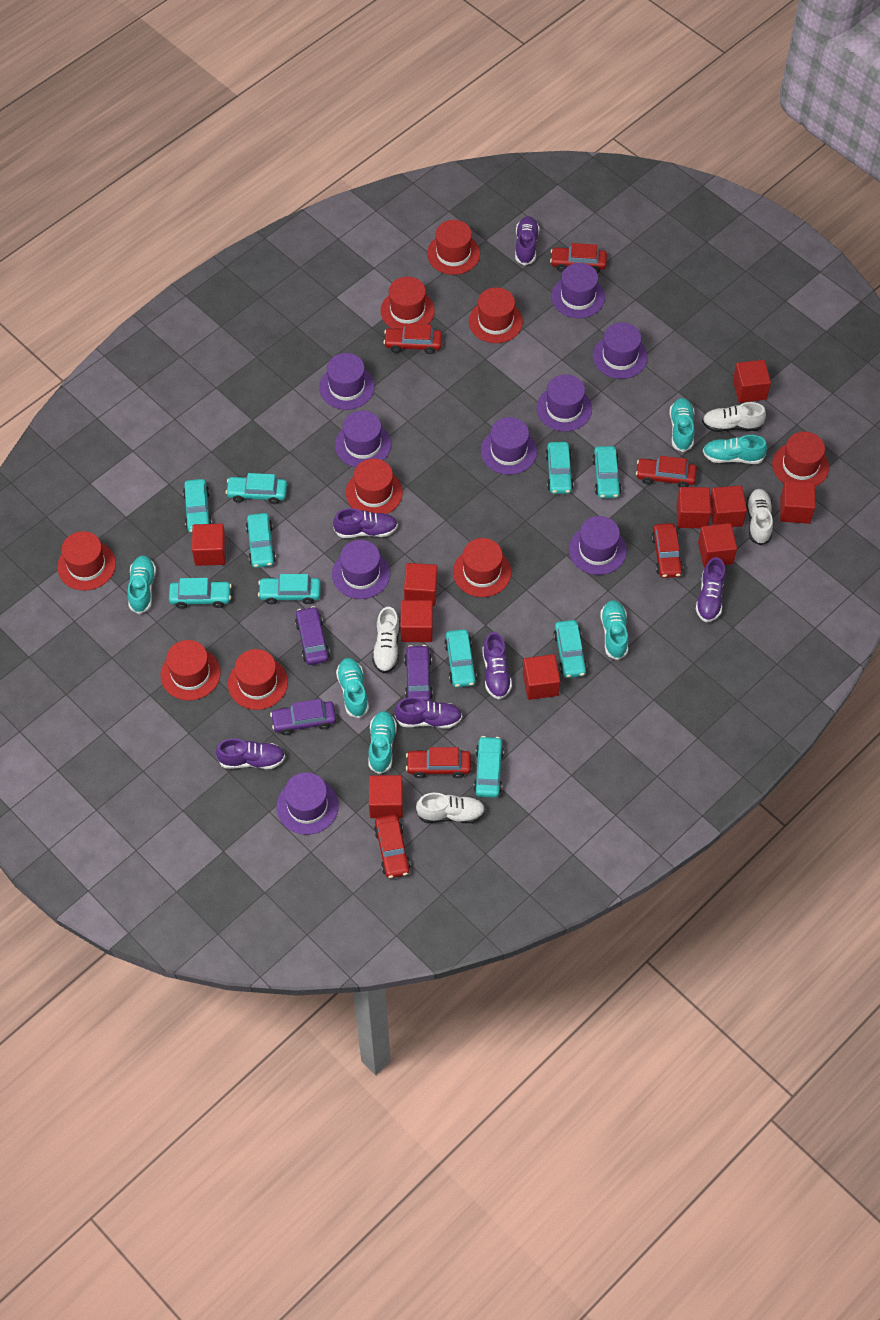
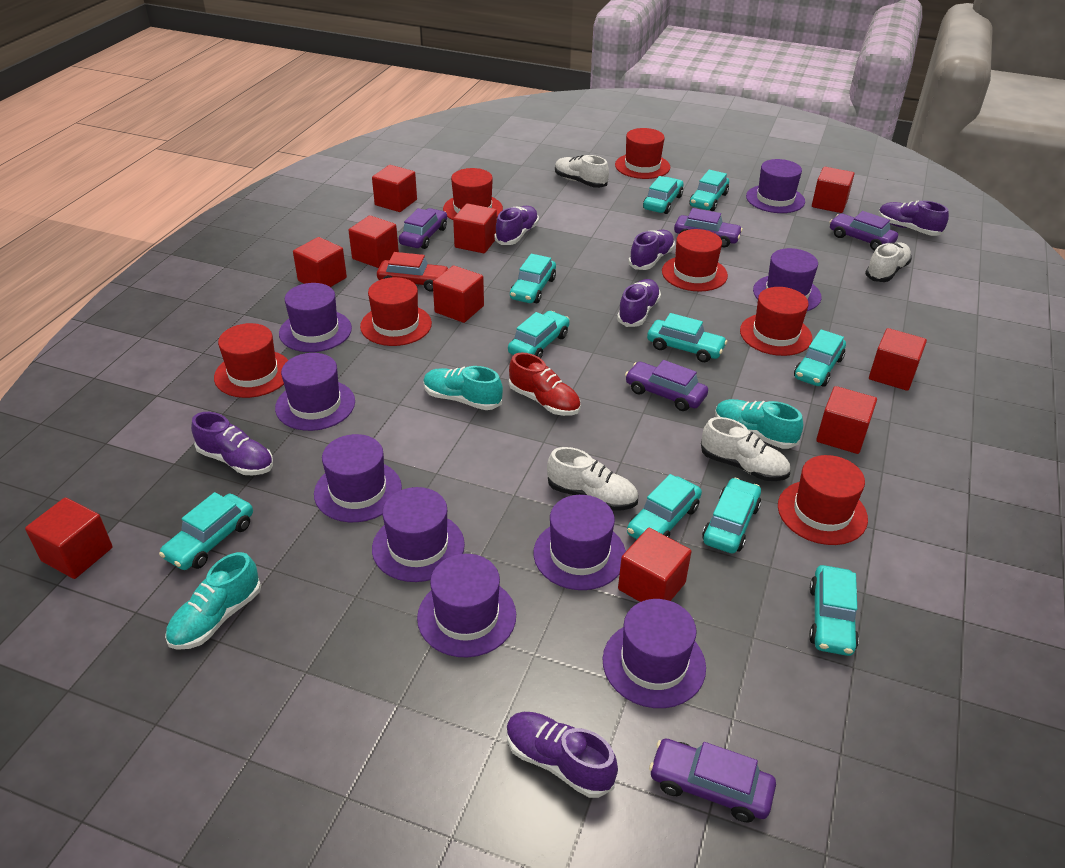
purple car: 3 -> 5
red car: 6 -> 1
red hat: 9 -> 7
red shoe: 0 -> 1
turquoise shoe: 6 -> 3

